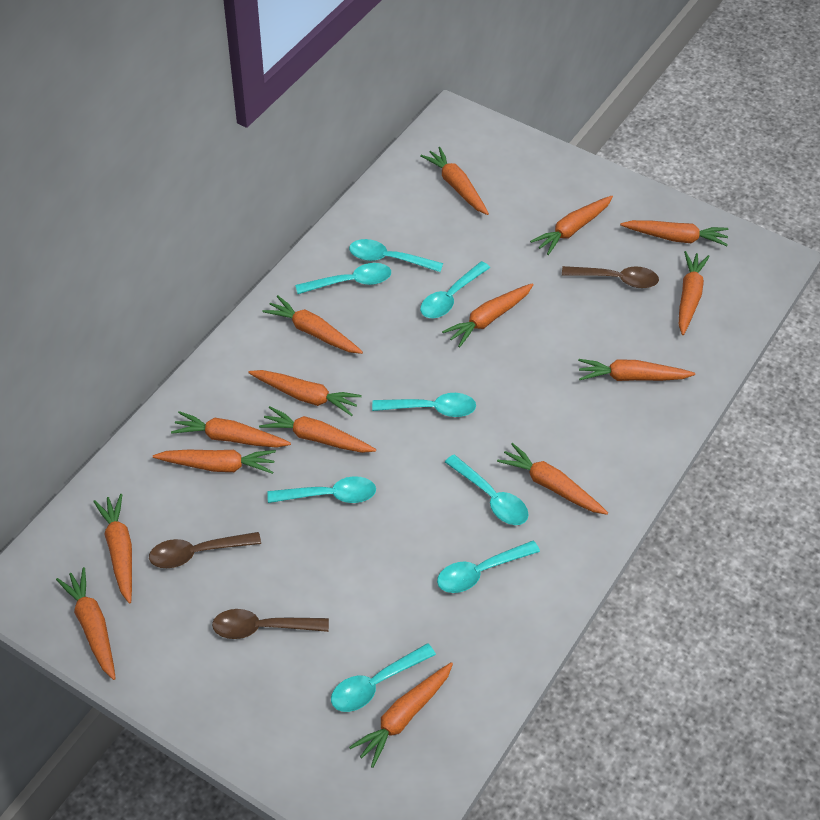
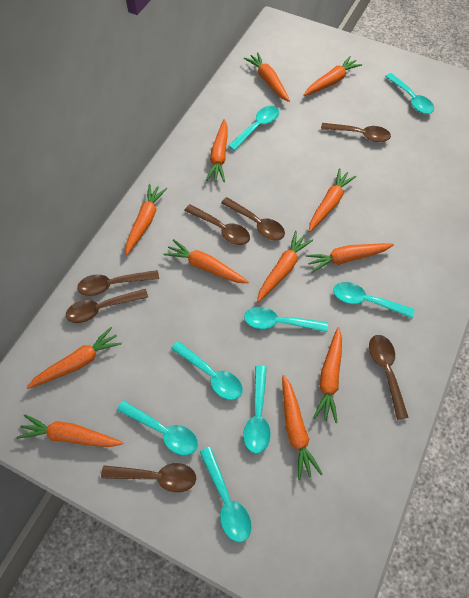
brown spoon: 3 -> 7
orange carrot: 15 -> 12

